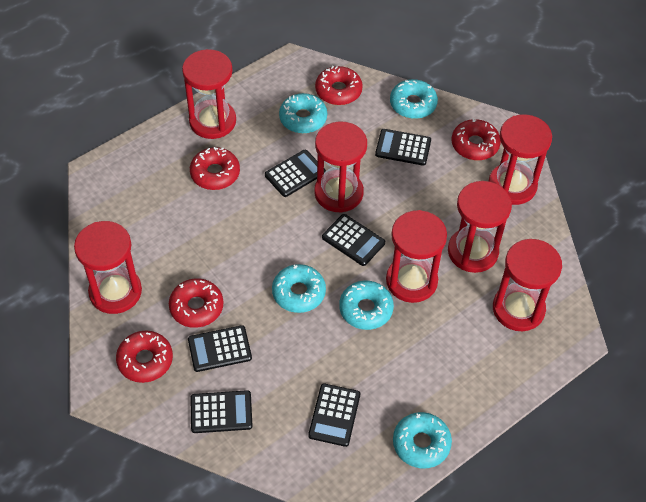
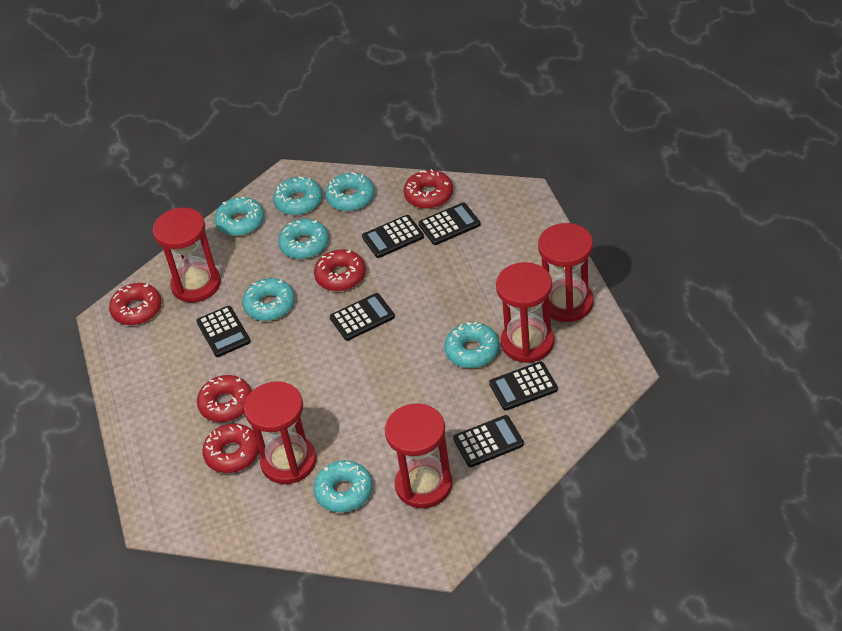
red hourglass: 7 -> 5
turquoise donut: 5 -> 7

